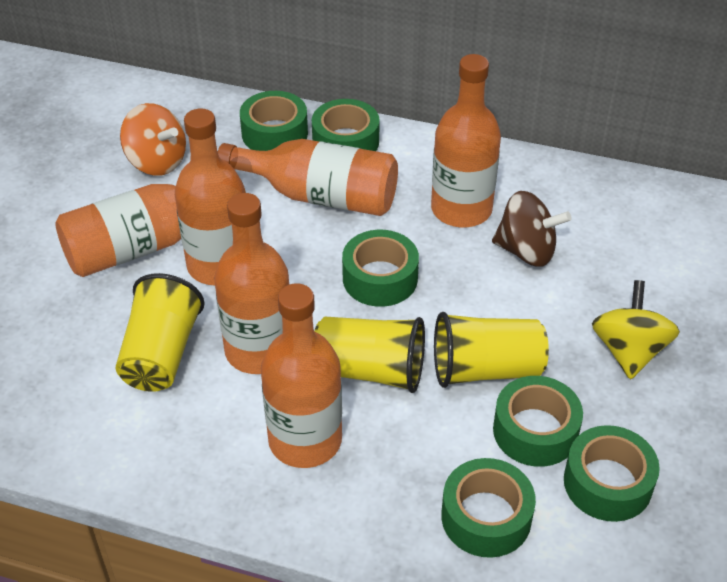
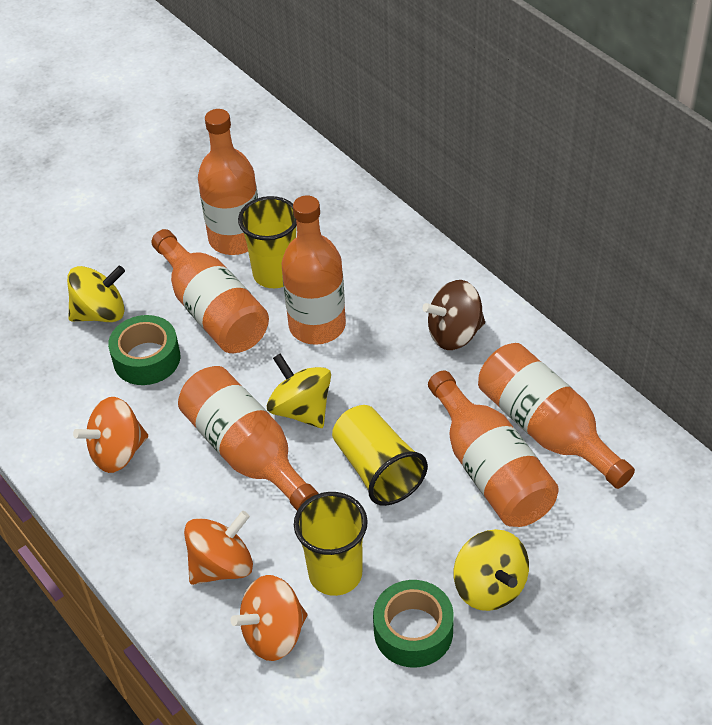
green tape: 6 -> 2
orange spinning top: 1 -> 3
yellow spinning top: 1 -> 3

